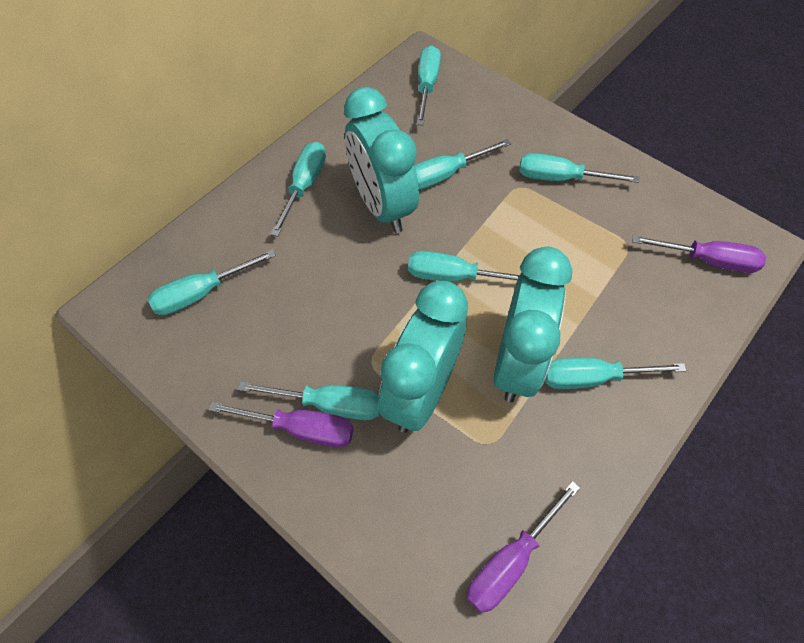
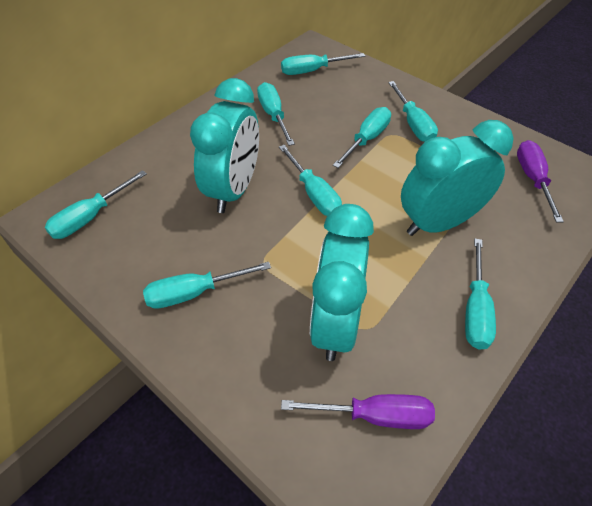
purple screwdriver: 3 -> 2

